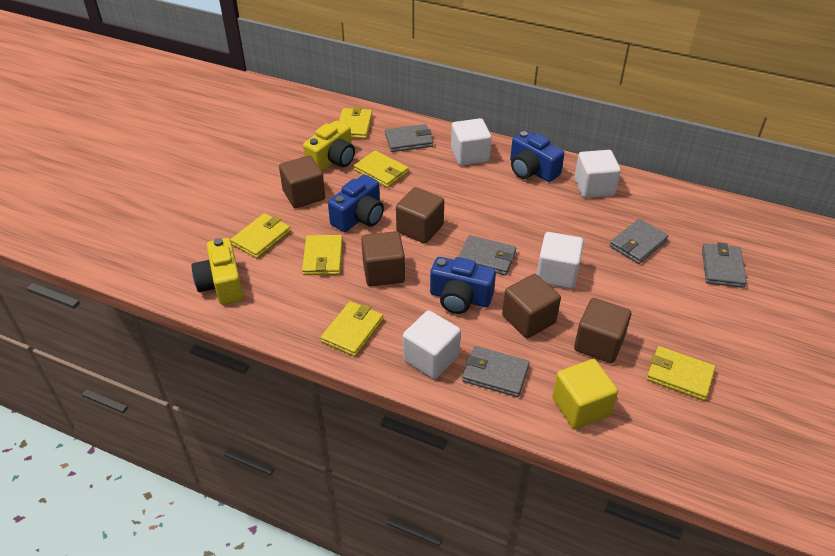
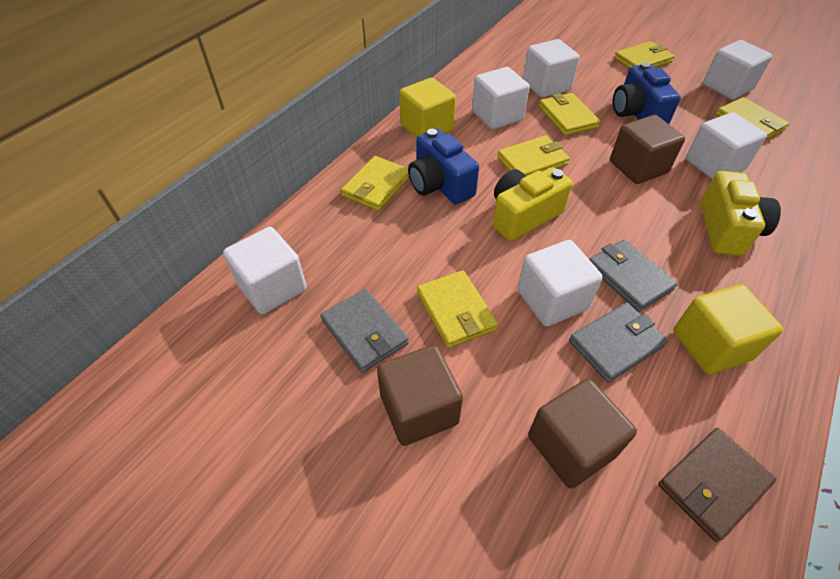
blue camera: 3 -> 2
brown cube: 5 -> 3
brown wallet: 0 -> 1
grey wallet: 5 -> 3
white cube: 4 -> 6
yellow cube: 1 -> 2

